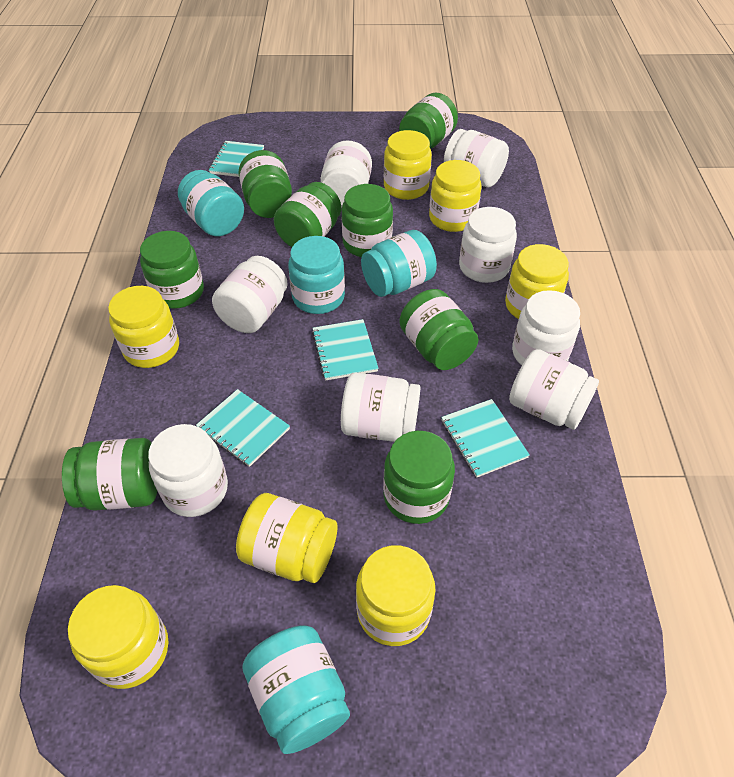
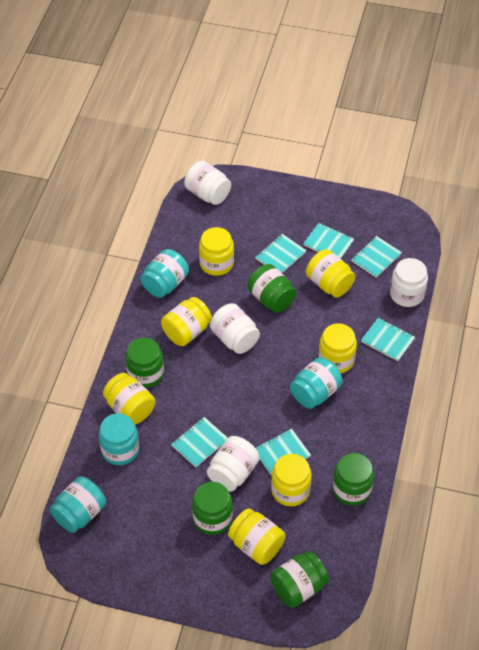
green jar: 8 -> 5
turquoise notebook: 4 -> 6
white jar: 8 -> 4

